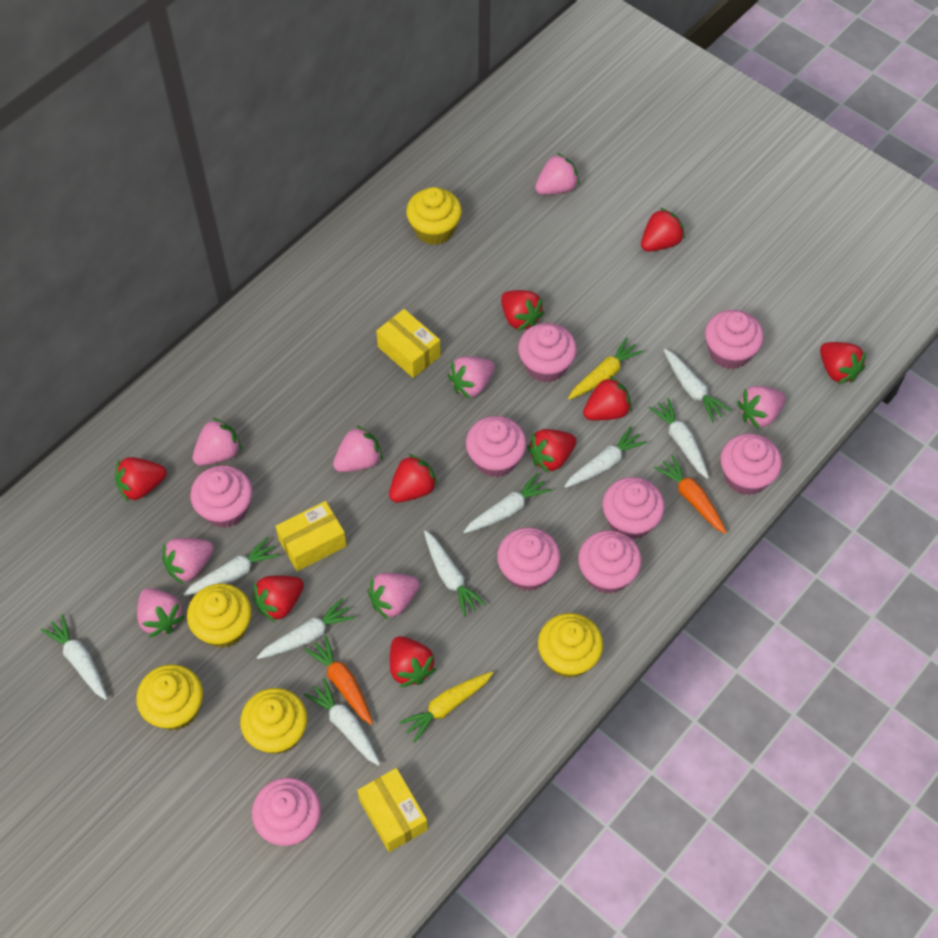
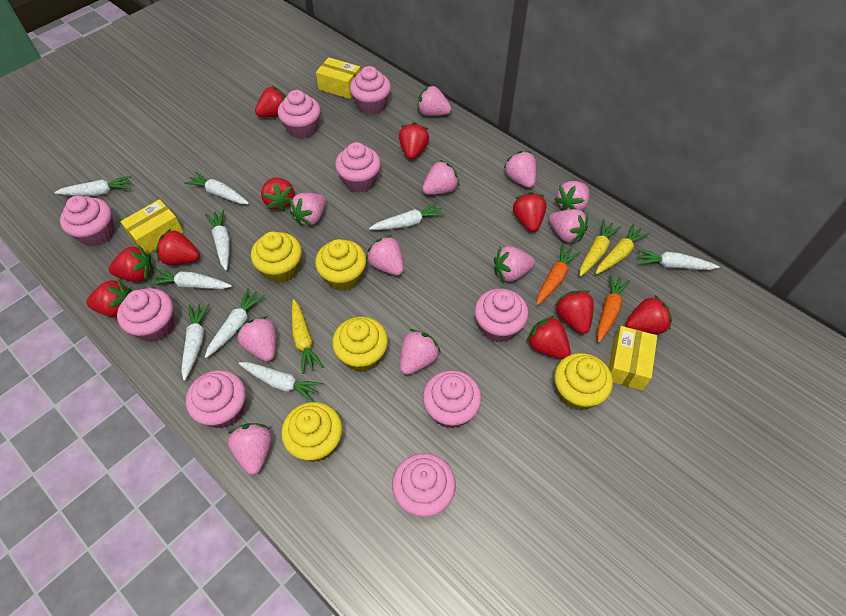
pink strawberry: 8 -> 11
red strawberry: 9 -> 10
yellow carrot: 2 -> 3

